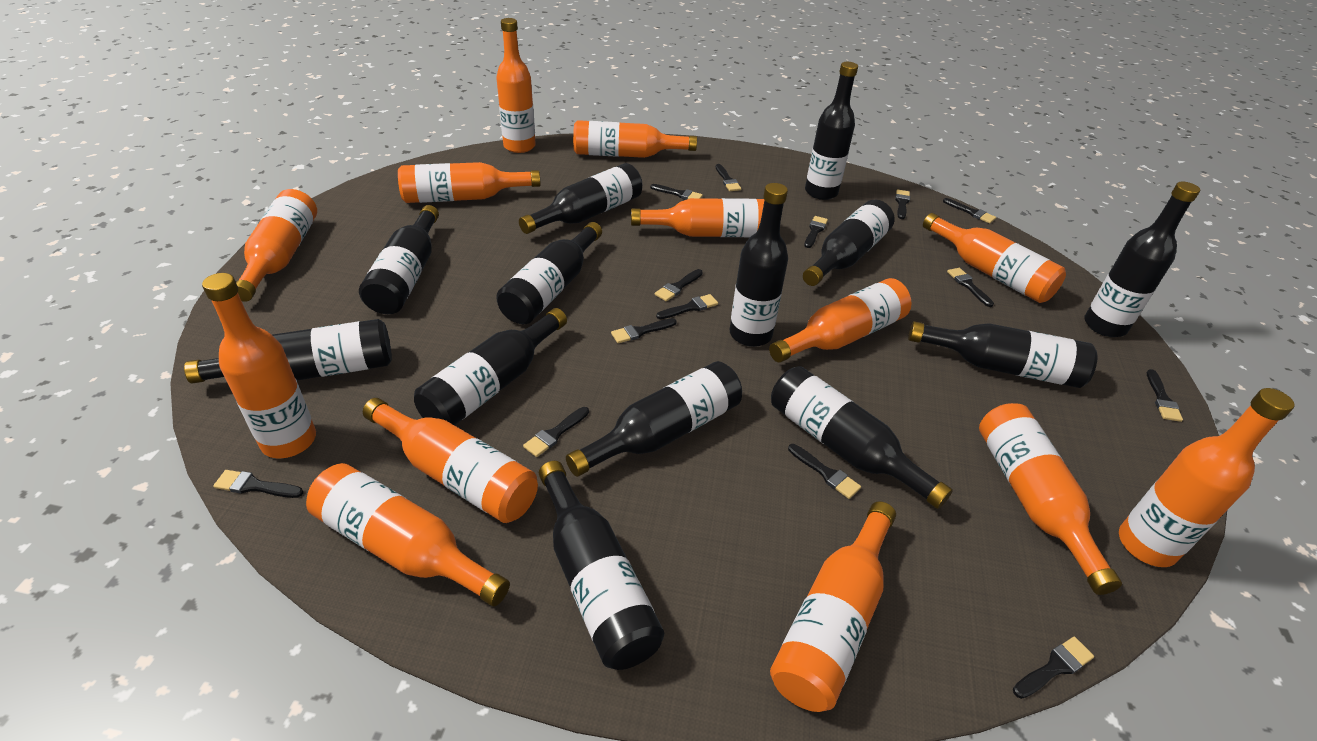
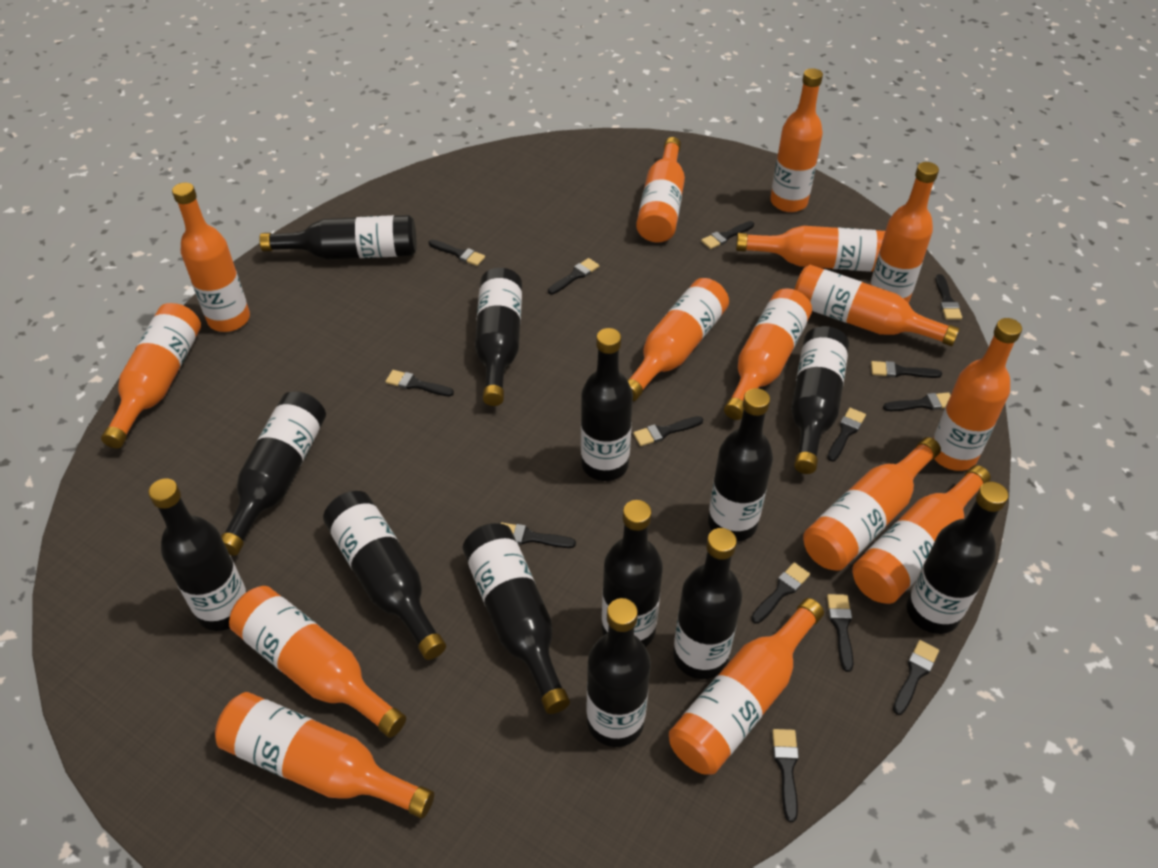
orange bottle: 13 -> 15

